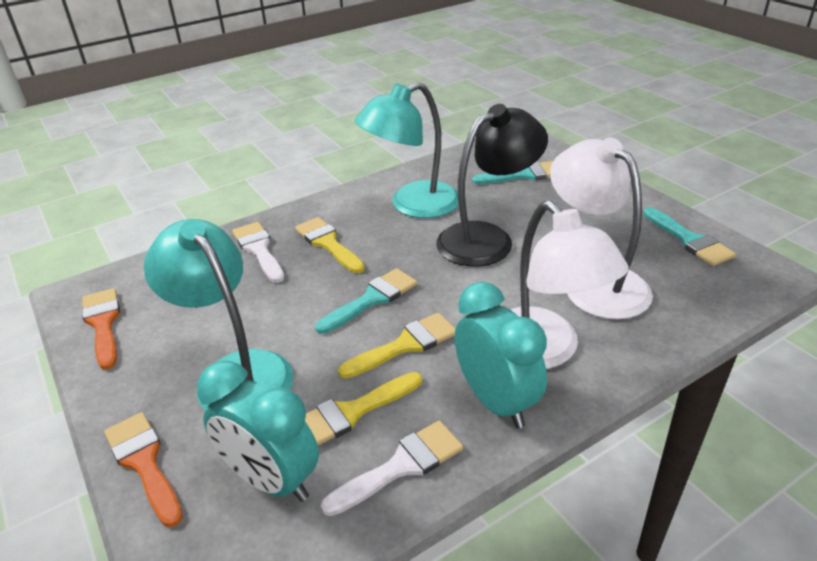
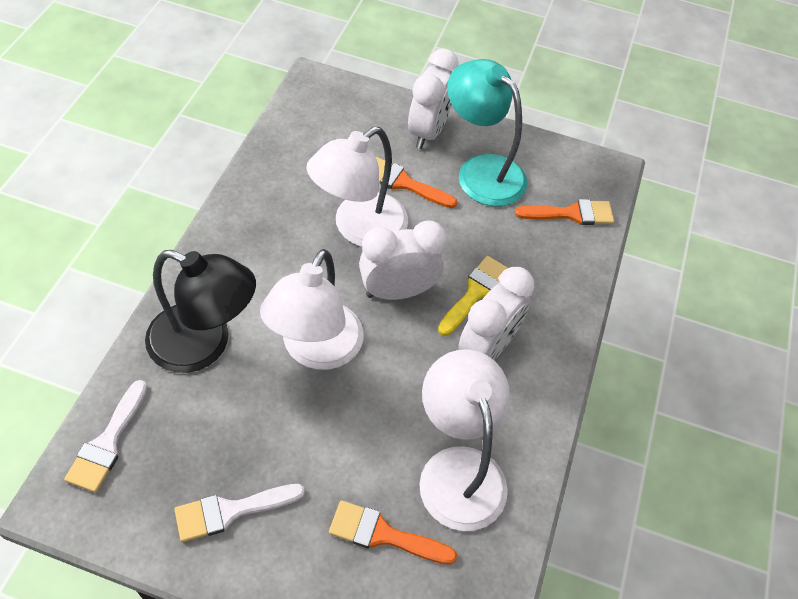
orange brush: 2 -> 3
turquoise brush: 3 -> 0
turquoise clock: 2 -> 0
turquoise lamp: 2 -> 1
white clock: 0 -> 3
white lamp: 2 -> 3
yellow brush: 3 -> 1

